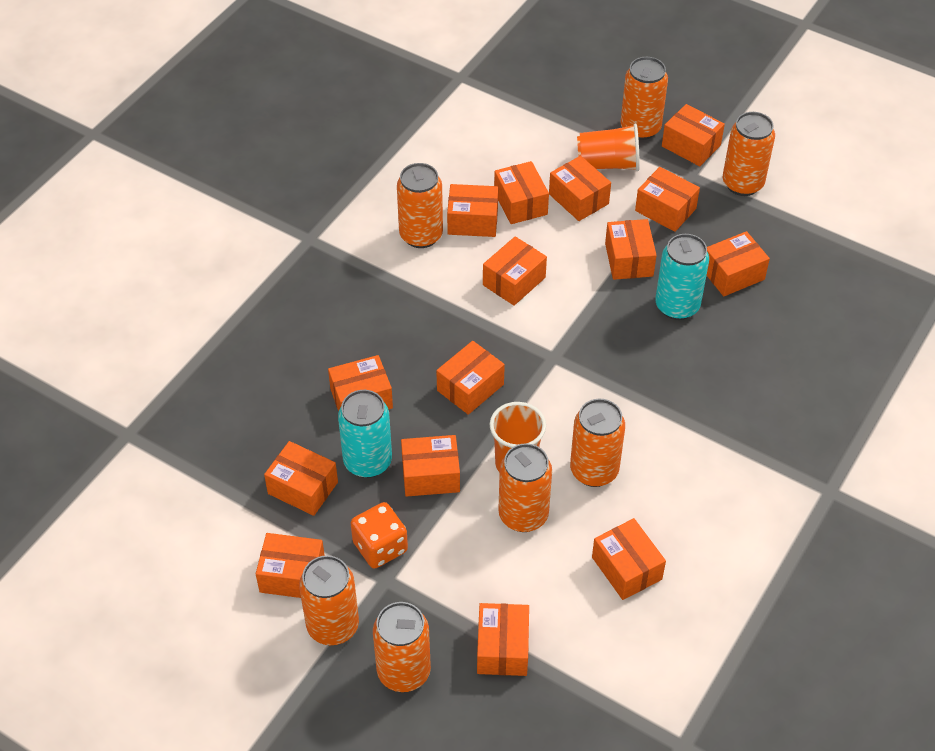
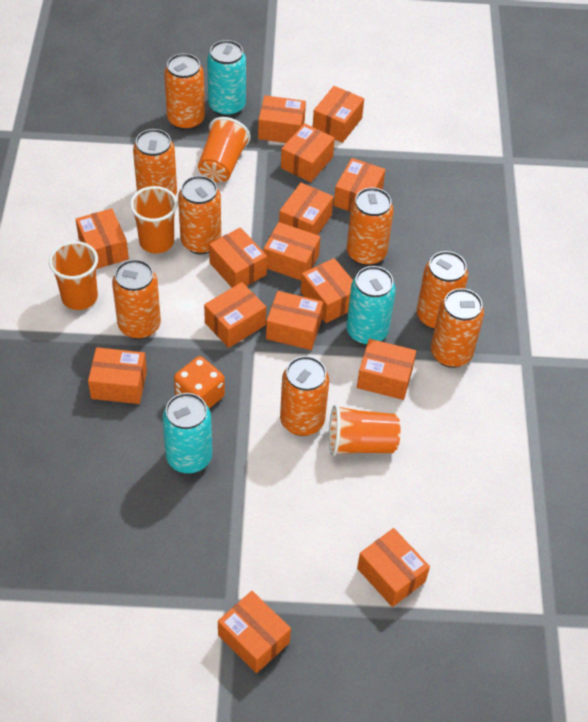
orange can: 7 -> 8
orange cup: 2 -> 4
turquoise can: 2 -> 3

